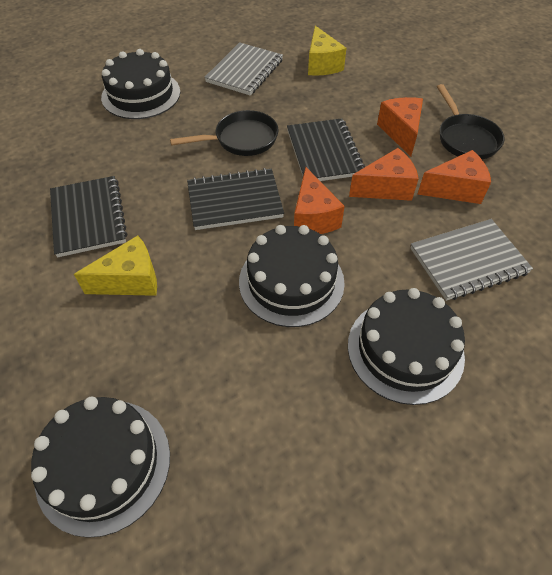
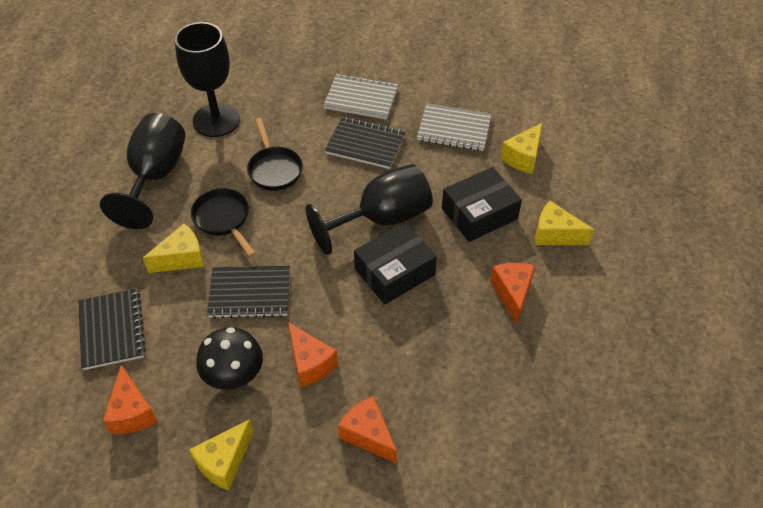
black box: 0 -> 2
black cake: 4 -> 0
black goblet: 0 -> 3
black mushroom: 0 -> 1
yellow cheese: 2 -> 4

